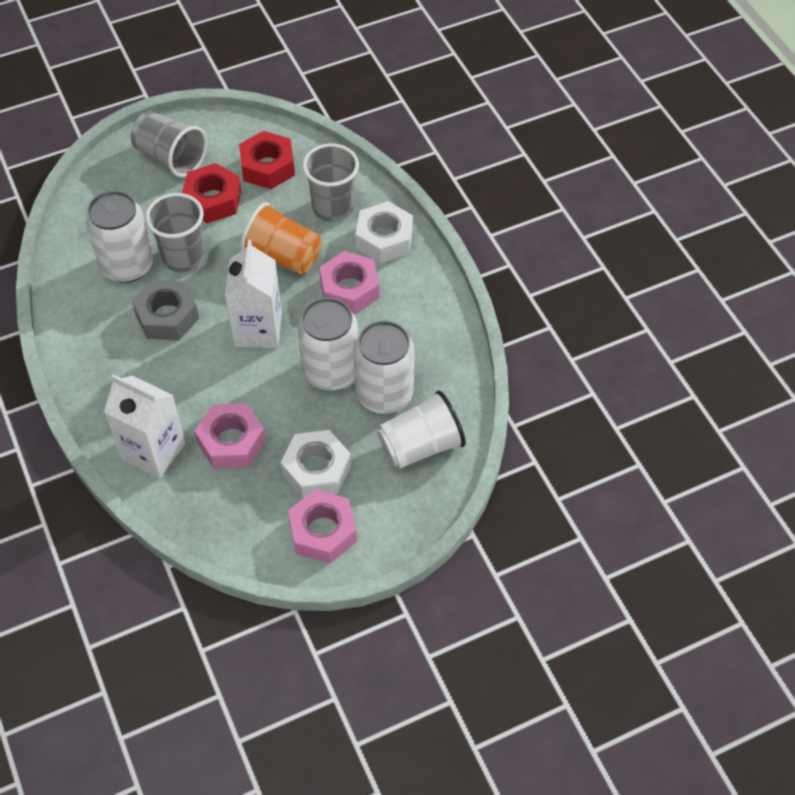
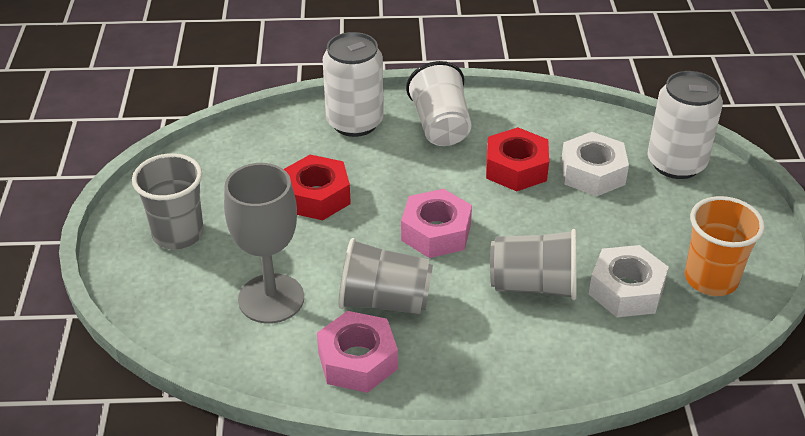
grey goblet: 0 -> 1
grey nut: 1 -> 0
pink nut: 3 -> 2
white can: 3 -> 2
white carton: 2 -> 0

